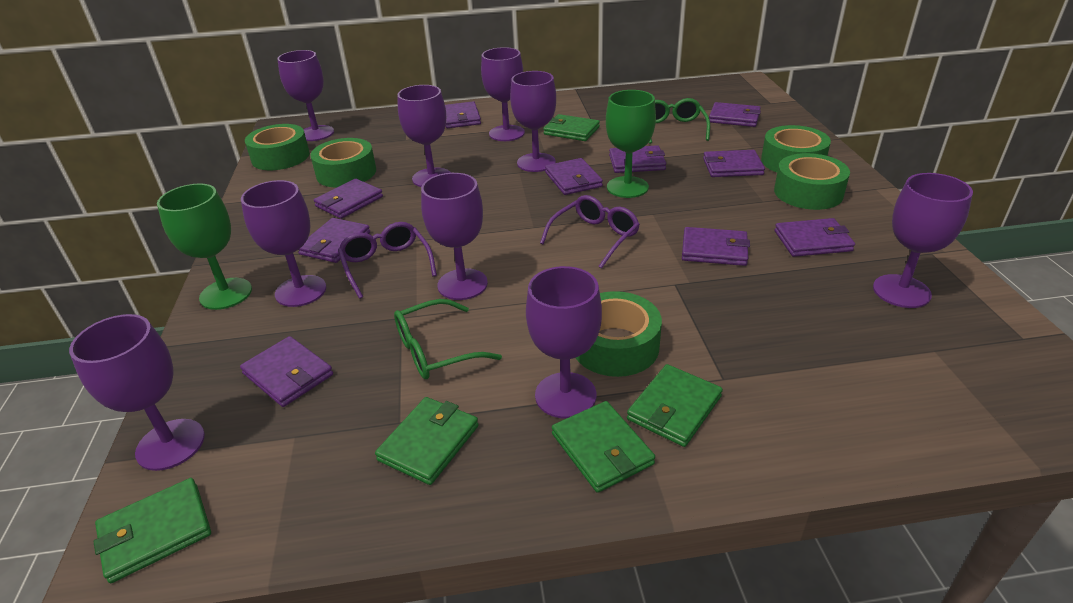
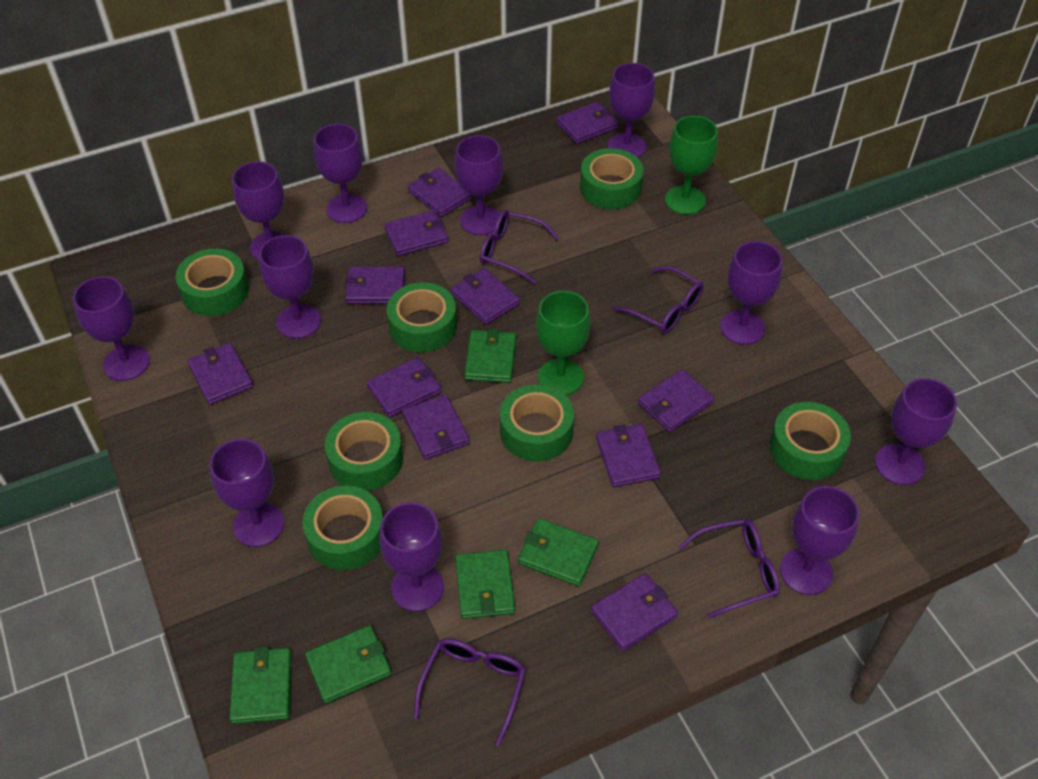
green glasses: 2 -> 0
green tape: 5 -> 7
purple glasses: 2 -> 4
purple goblet: 9 -> 11
purple wallet: 10 -> 11

